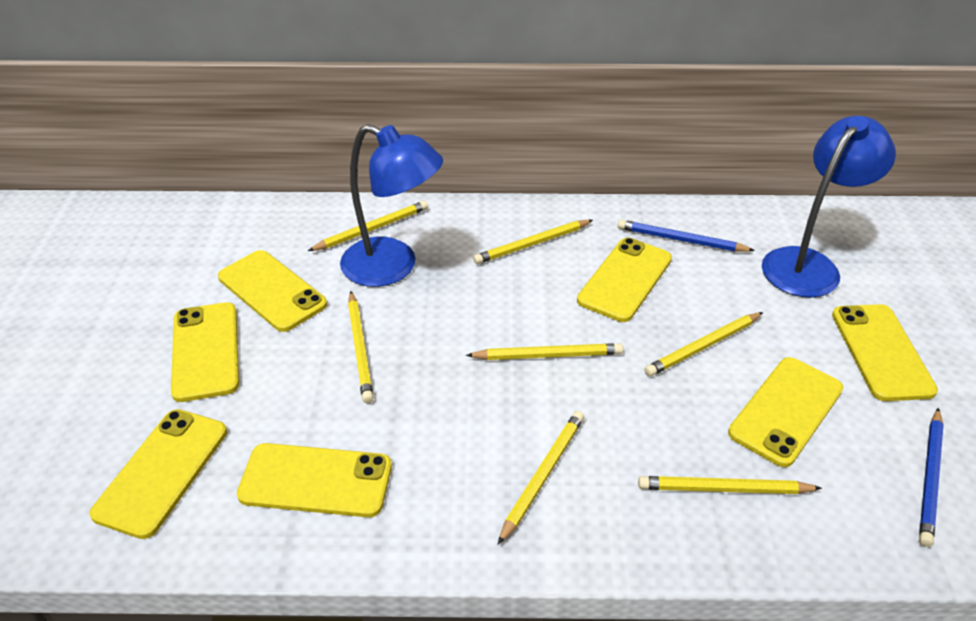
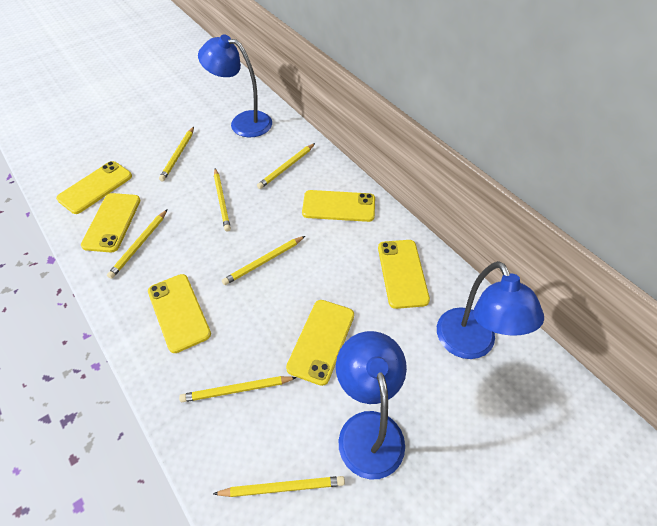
blue lamp: 2 -> 3
blue pencil: 2 -> 0
yellow phone: 7 -> 6

